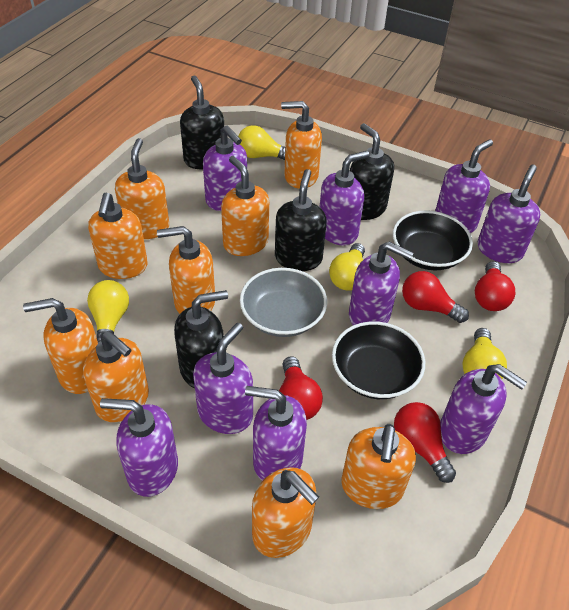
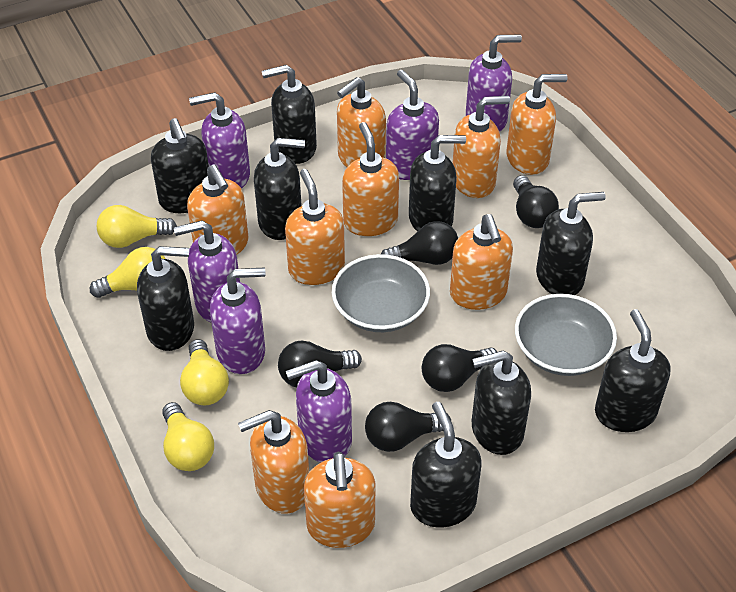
black bowl: 2 -> 0
black light bulb: 0 -> 5
black soap dispenser: 4 -> 9
grey bowl: 1 -> 2
purple soap dispenser: 9 -> 6
red light bulb: 4 -> 0

